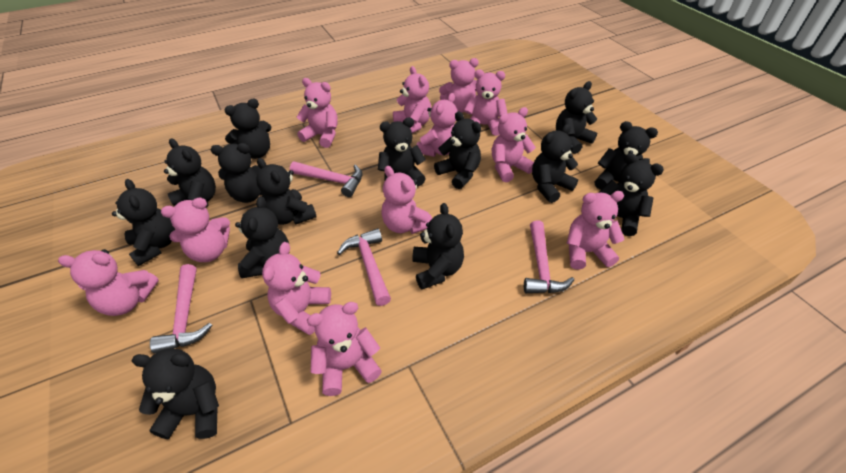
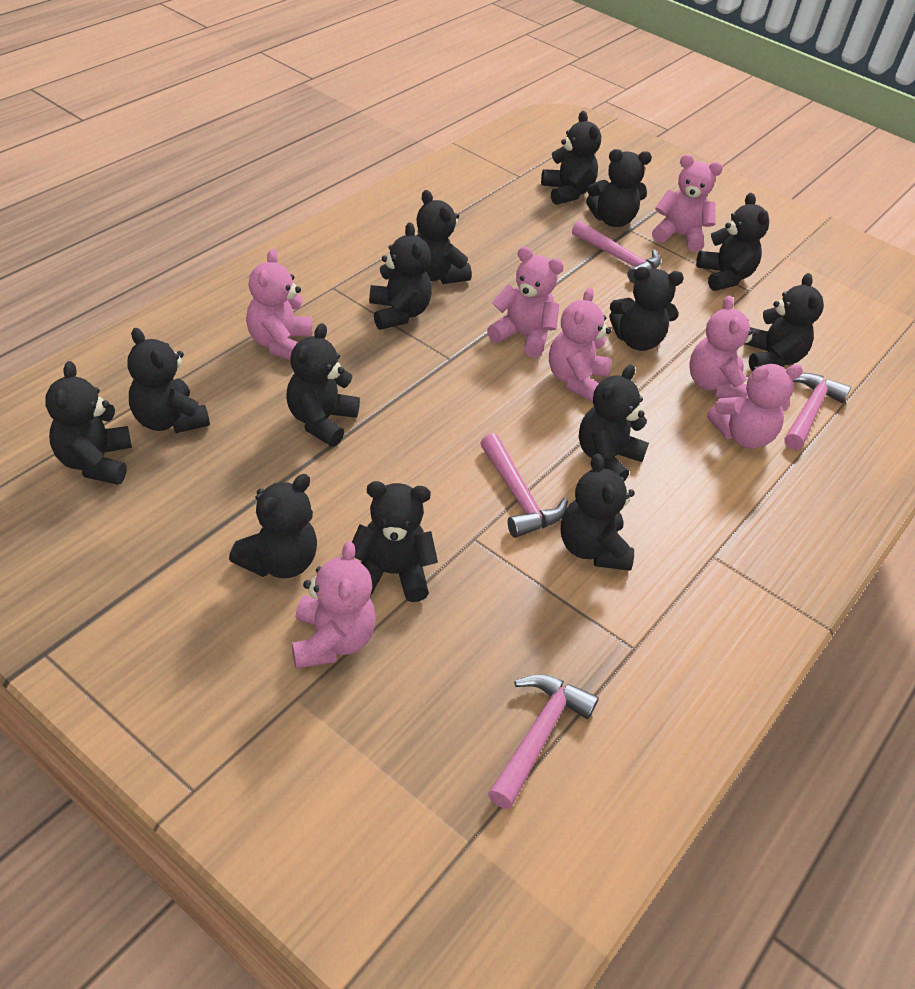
pink teddy bear: 12 -> 7

